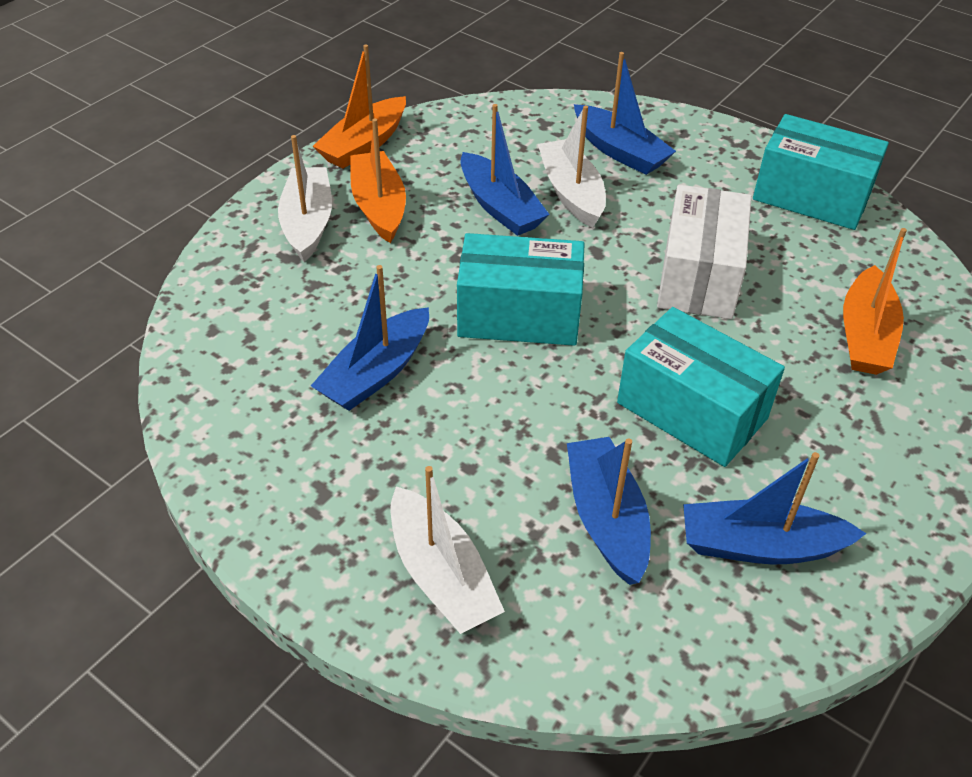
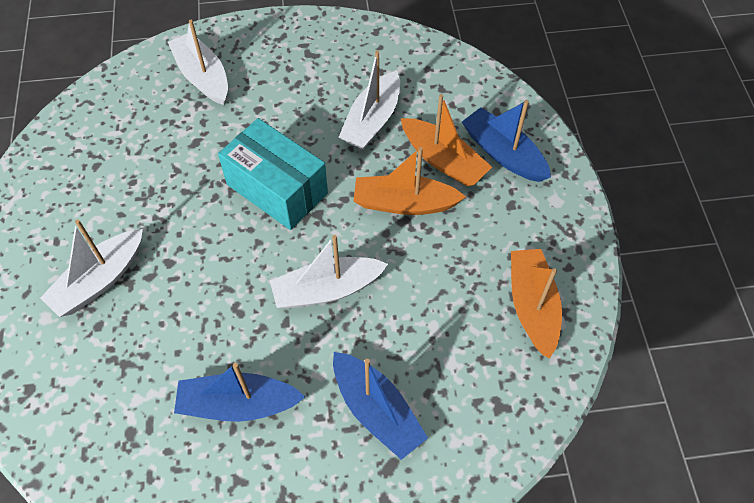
blue boat: 5 -> 3
turquoise box: 3 -> 1
white boat: 3 -> 4
white box: 1 -> 0

